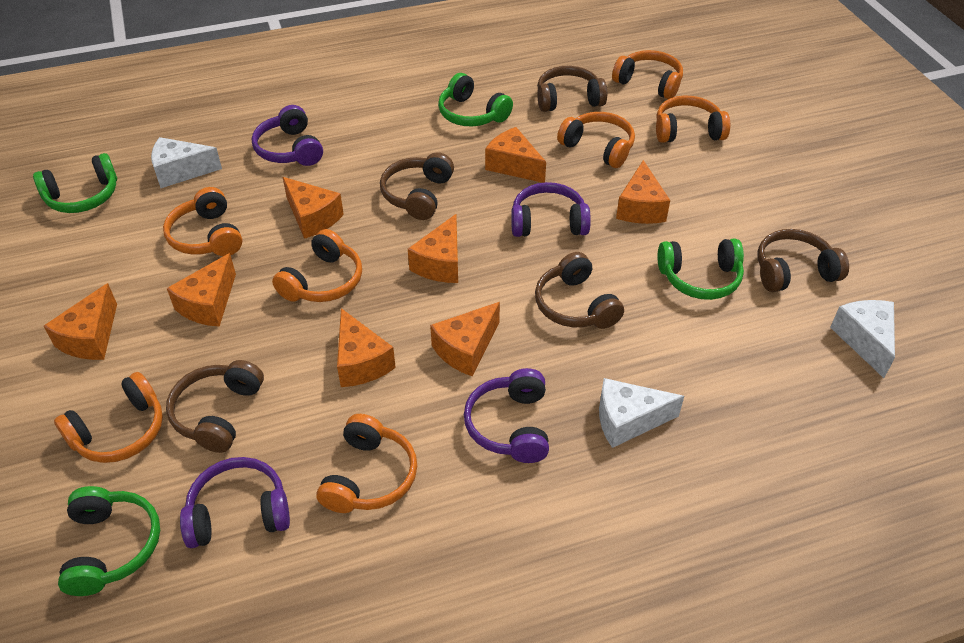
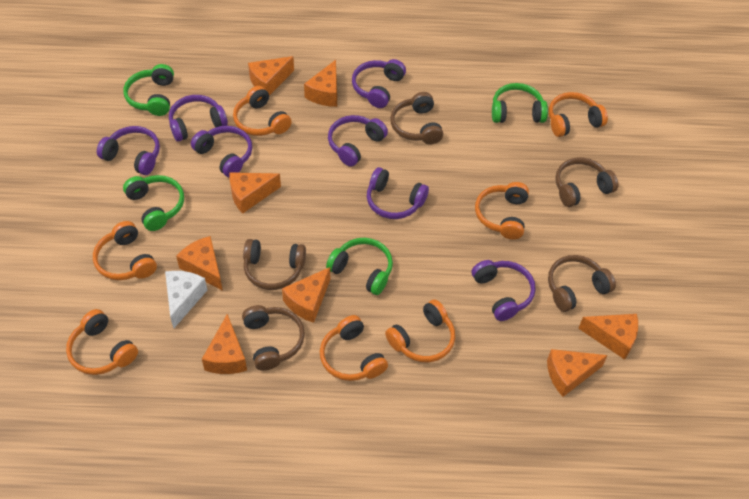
purple headphones: 4 -> 7
white cheese: 3 -> 1

